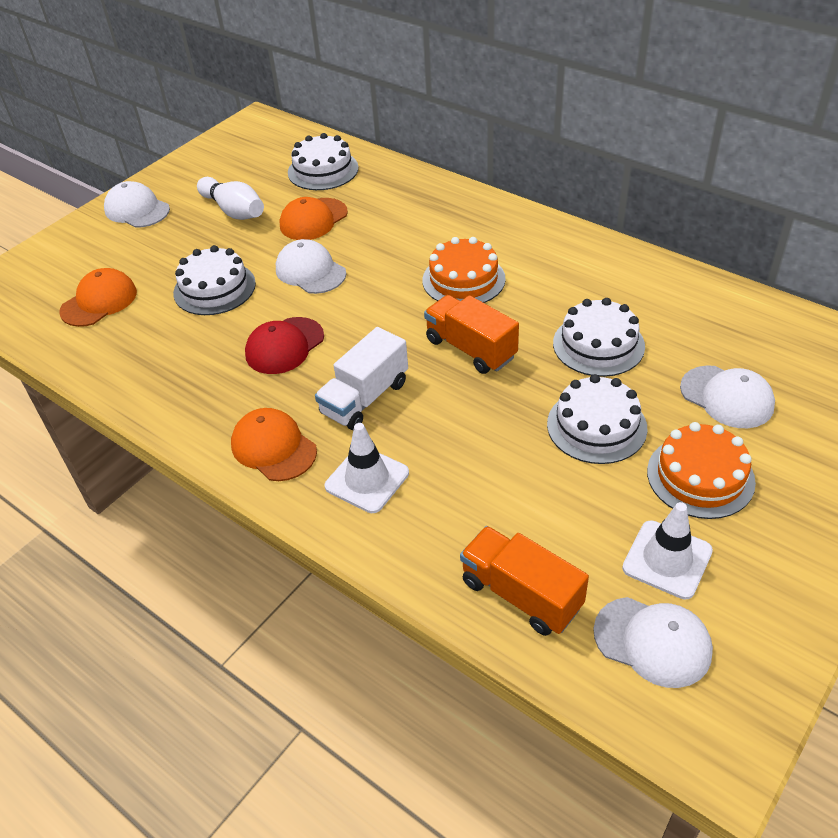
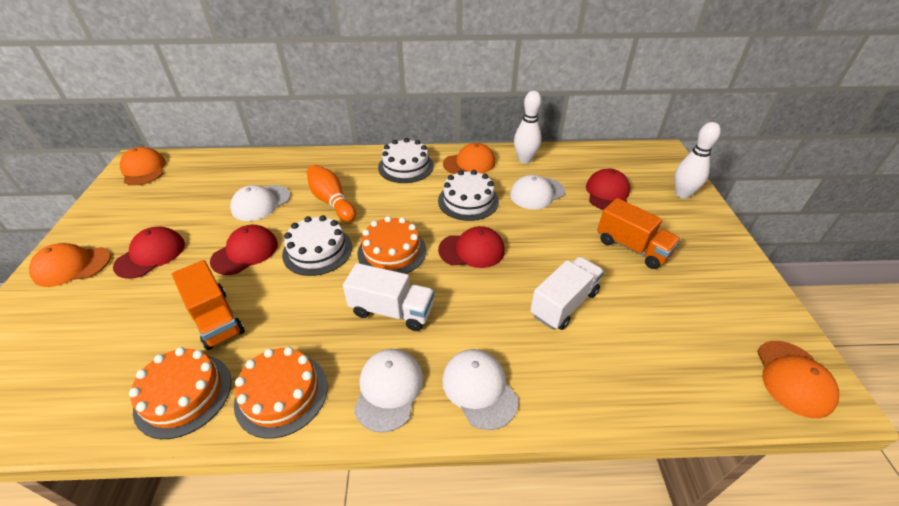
orange bowling pin: 0 -> 1
orange cake: 2 -> 3
orange cap: 3 -> 4
red cap: 1 -> 4
white bowling pin: 1 -> 2
white cake: 4 -> 3
white traffic cone: 2 -> 0
white truck: 1 -> 2

